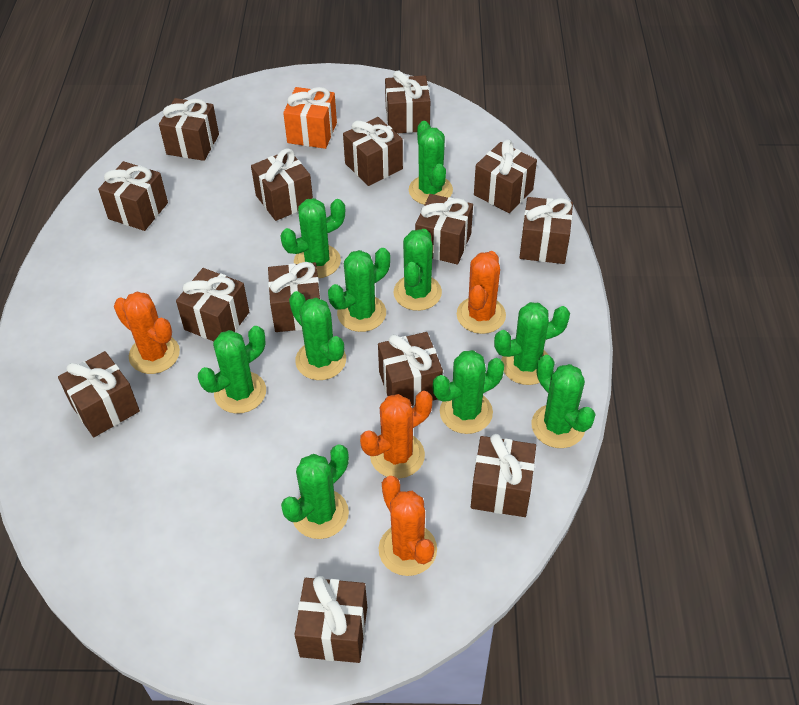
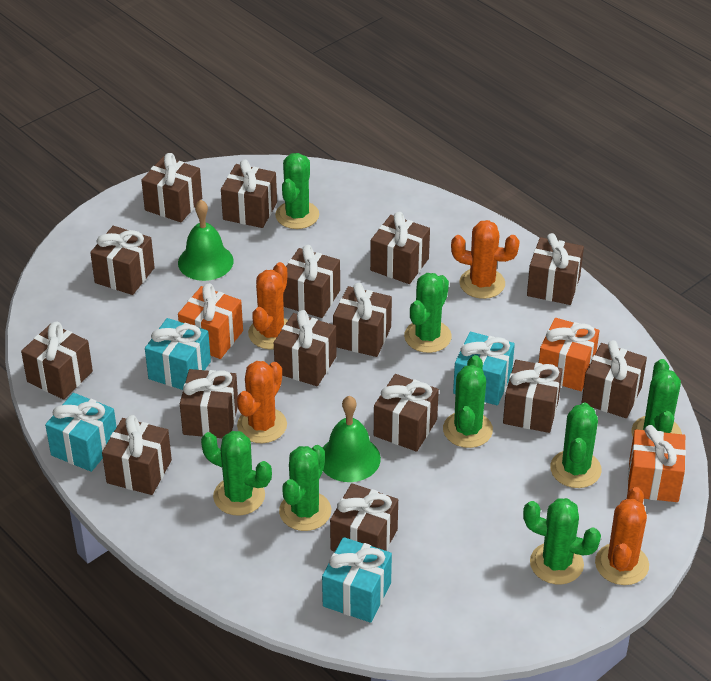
brown gift: 14 -> 15
green bell: 0 -> 2
green cactus: 10 -> 8
orange gift: 1 -> 3
turquoise gift: 0 -> 4

